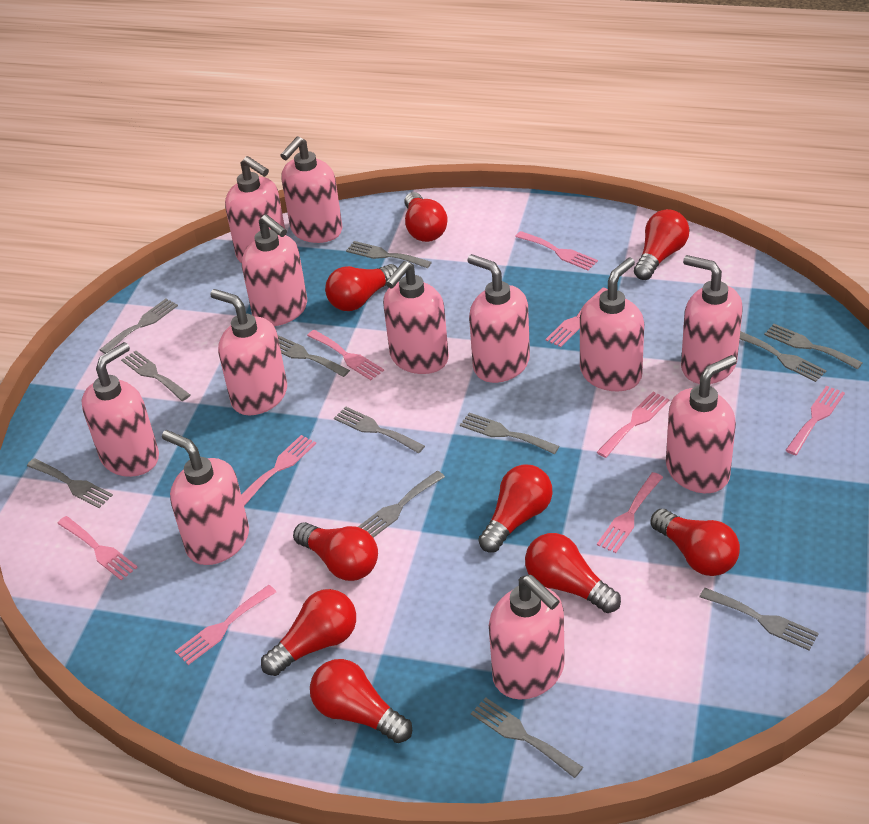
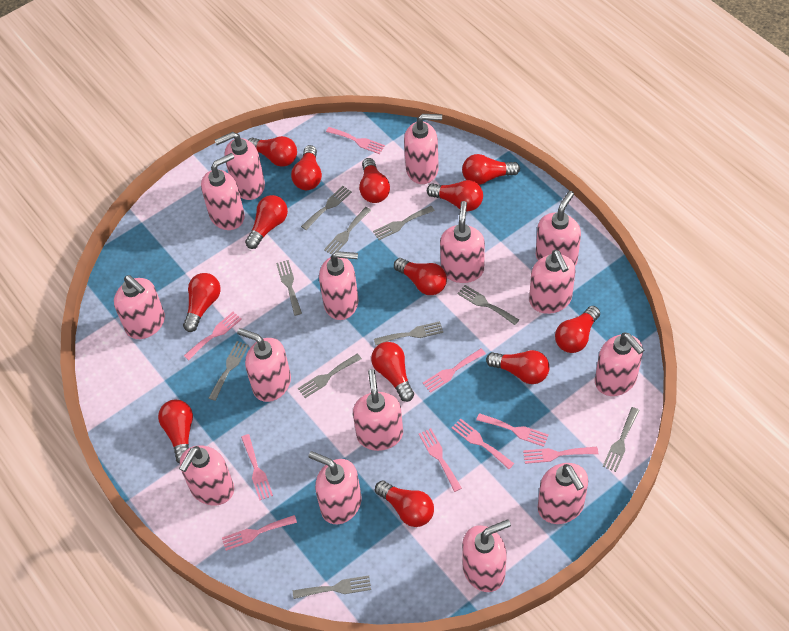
grey fork: 12 -> 10
pink soap dispenser: 12 -> 15
red light bulb: 9 -> 13

